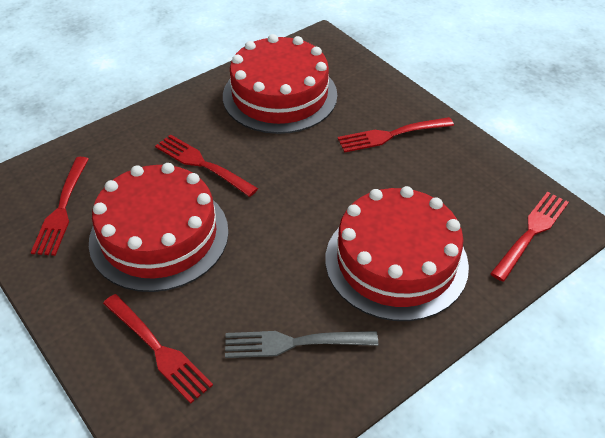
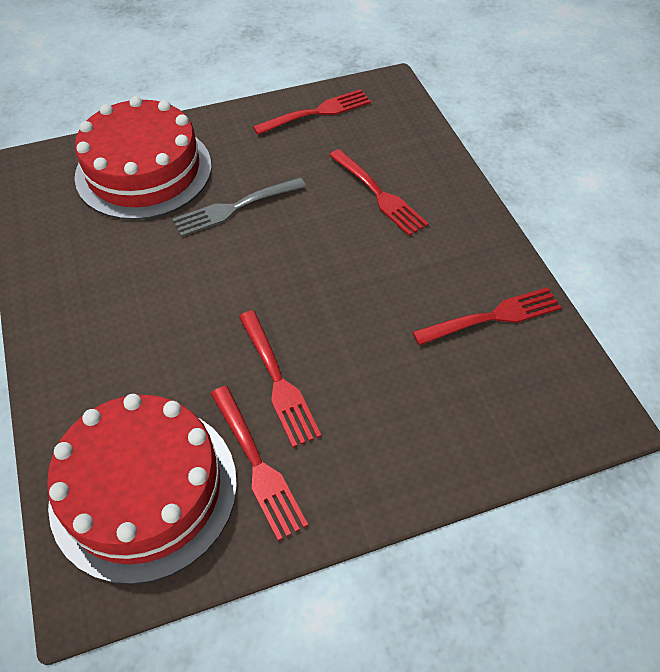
red cake: 3 -> 2

